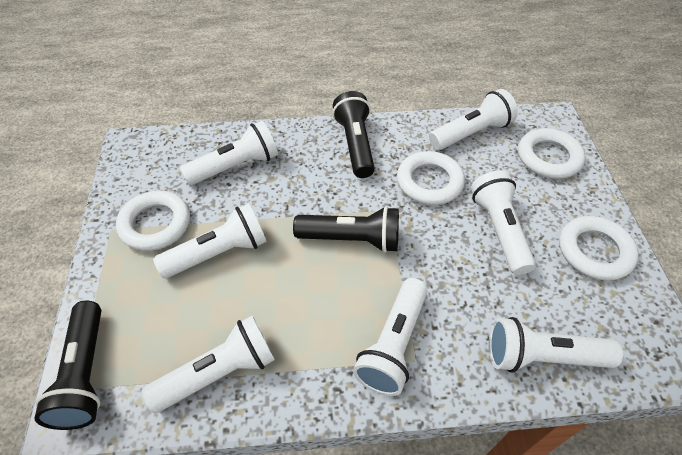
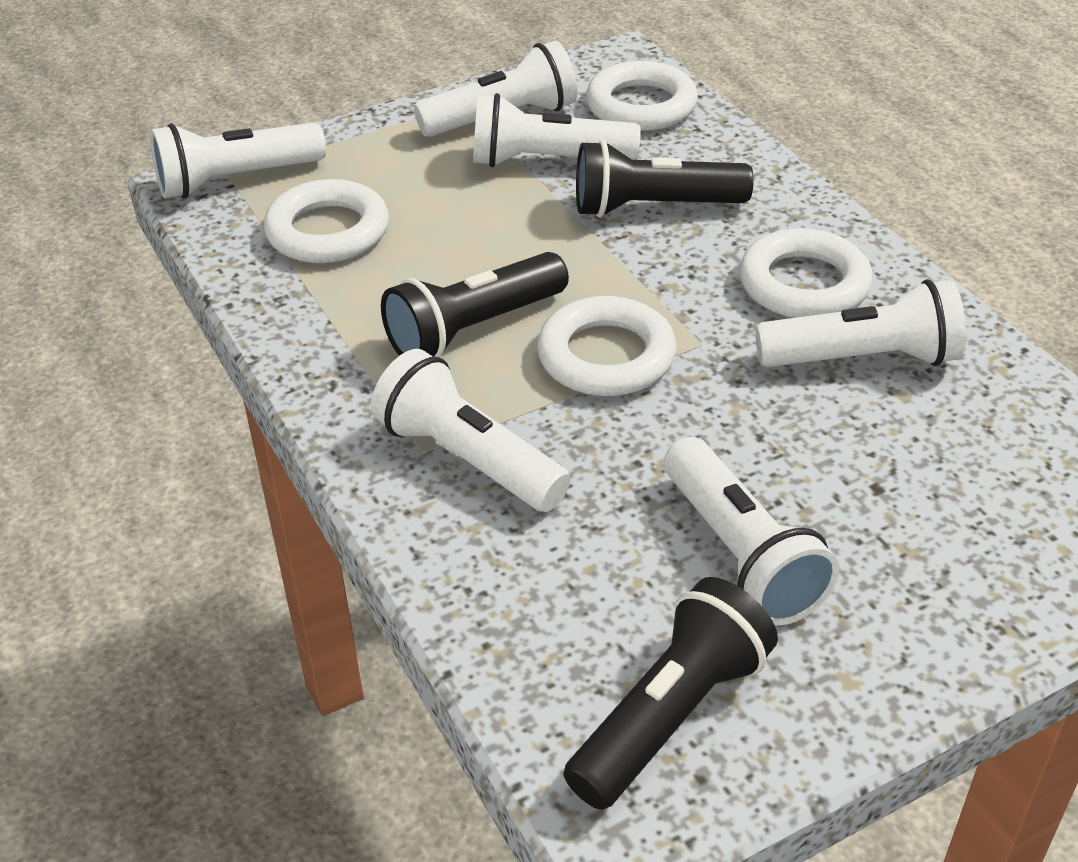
white flashlight: 7 -> 6

